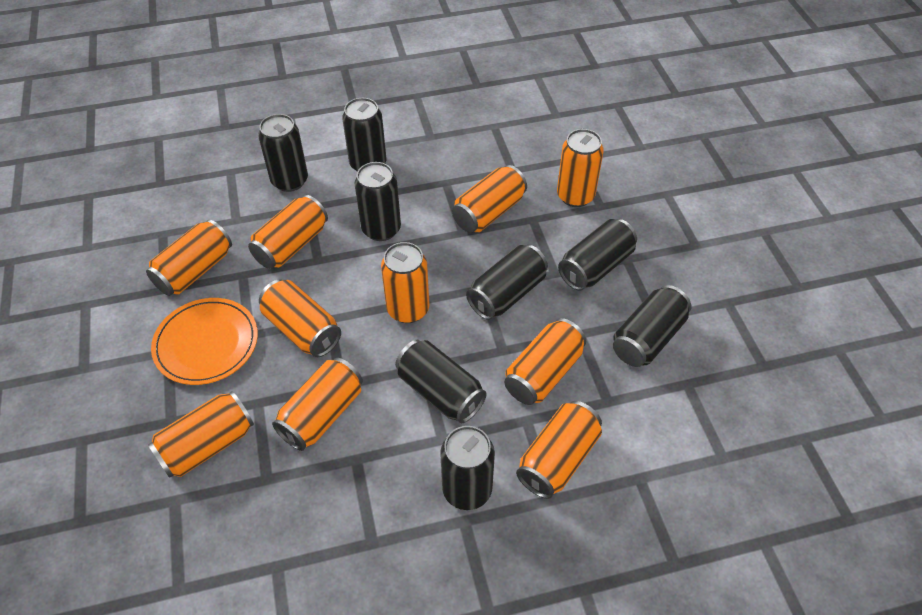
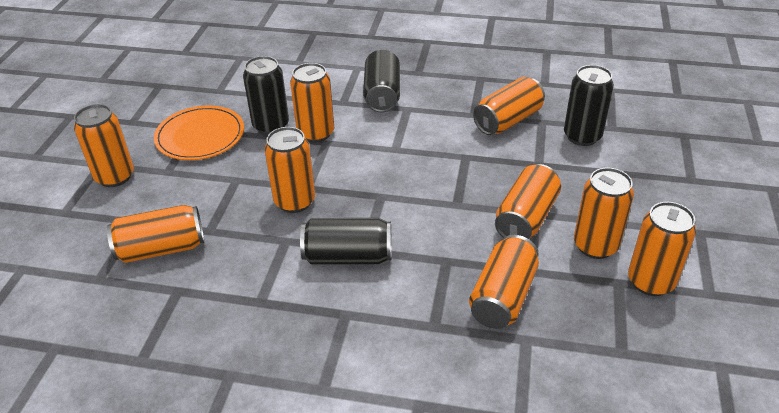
black can: 8 -> 4
orange can: 10 -> 9

